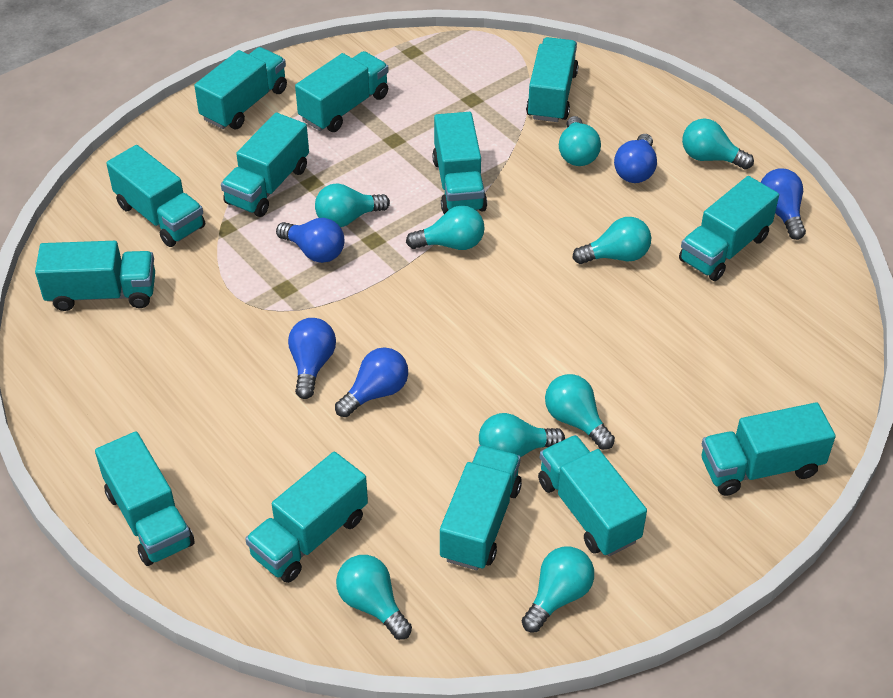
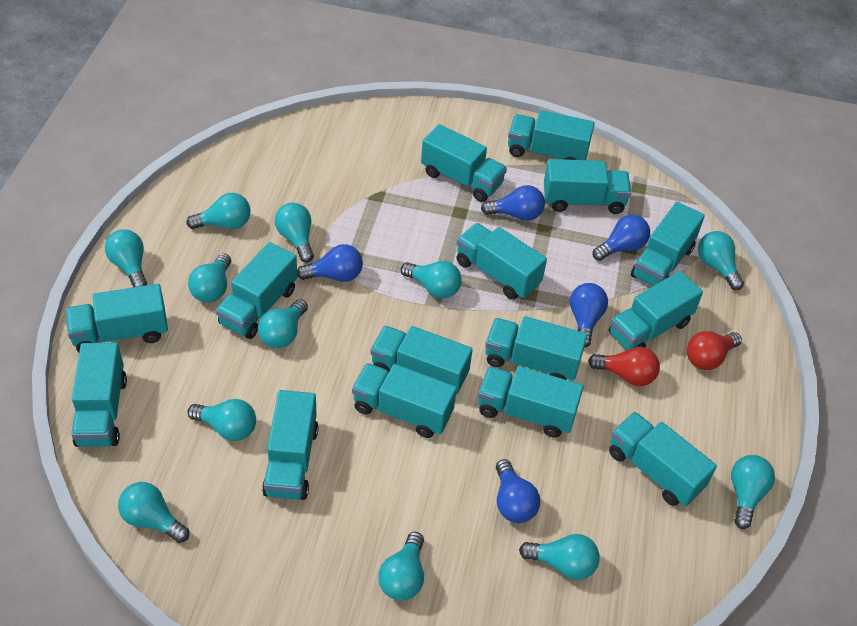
red light bulb: 0 -> 2
turquoise light bulb: 9 -> 12
turquoise truck: 13 -> 15

